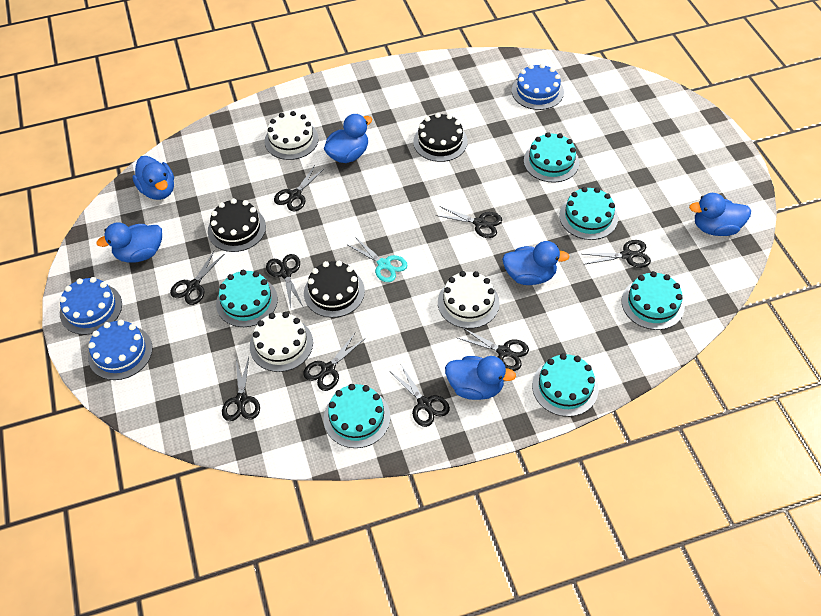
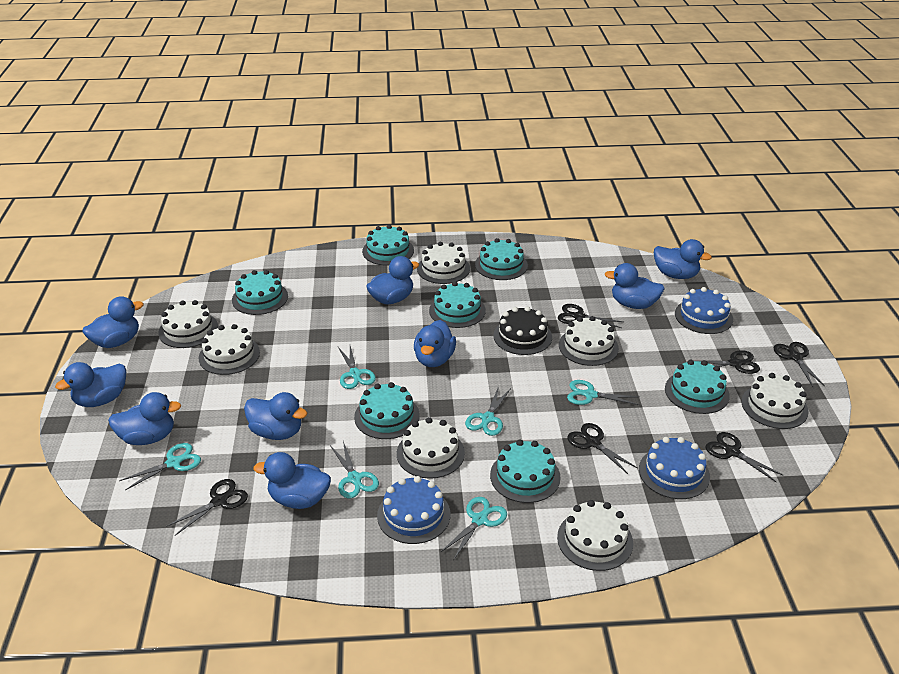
black cake: 3 -> 1
black scissors: 9 -> 6
blue duck: 6 -> 9
turquoise cake: 6 -> 7
turquoise scissors: 1 -> 6
white cake: 3 -> 7

